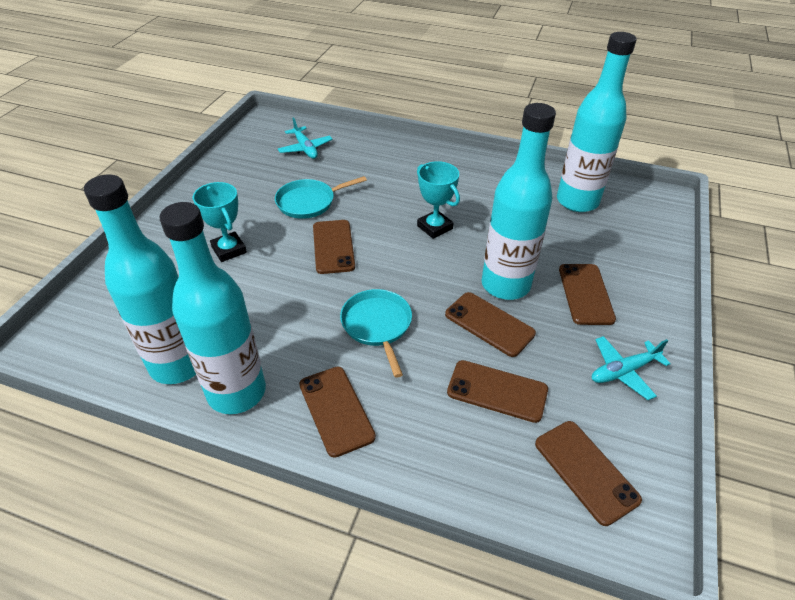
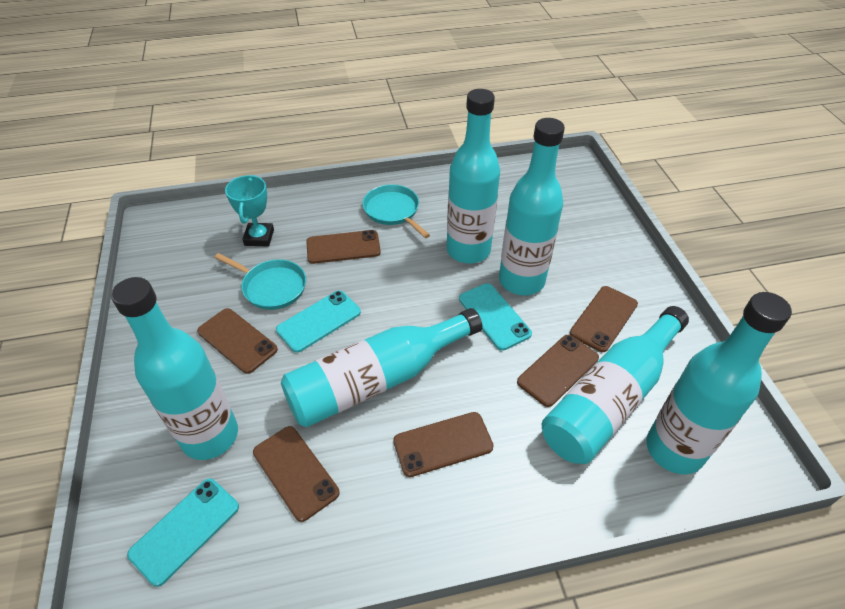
turquoise bottle: 4 -> 6
turquoise phone: 0 -> 3
turquoise plane: 2 -> 0
turquoise trophy: 2 -> 1

